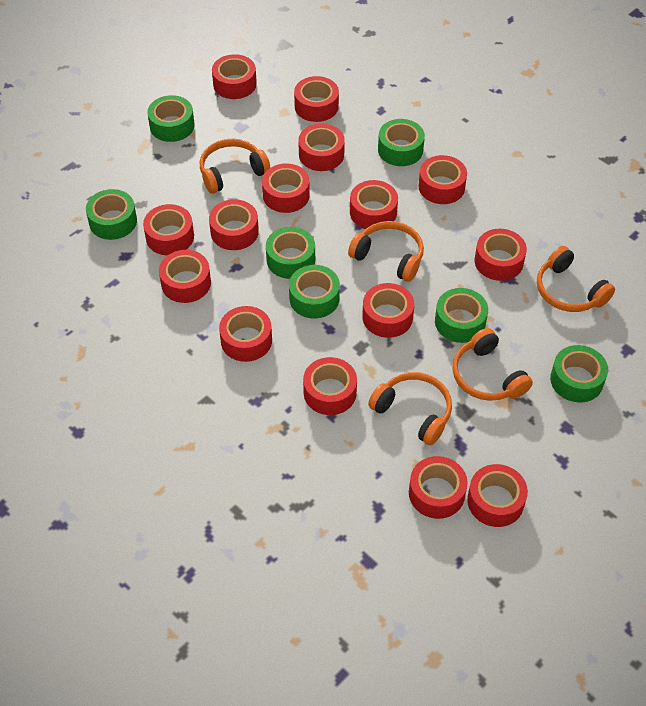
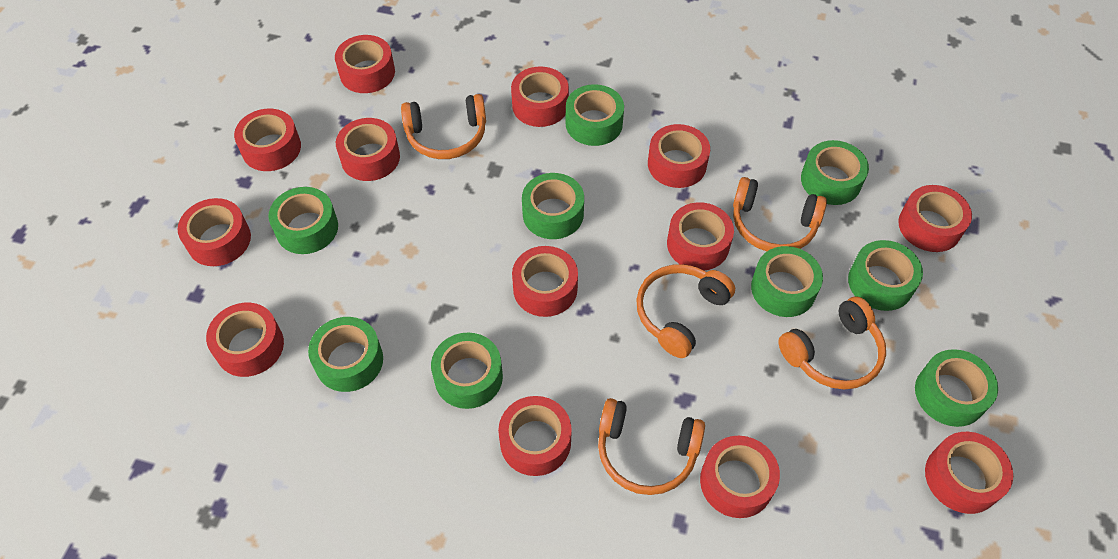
green tape: 7 -> 9
red tape: 15 -> 13

